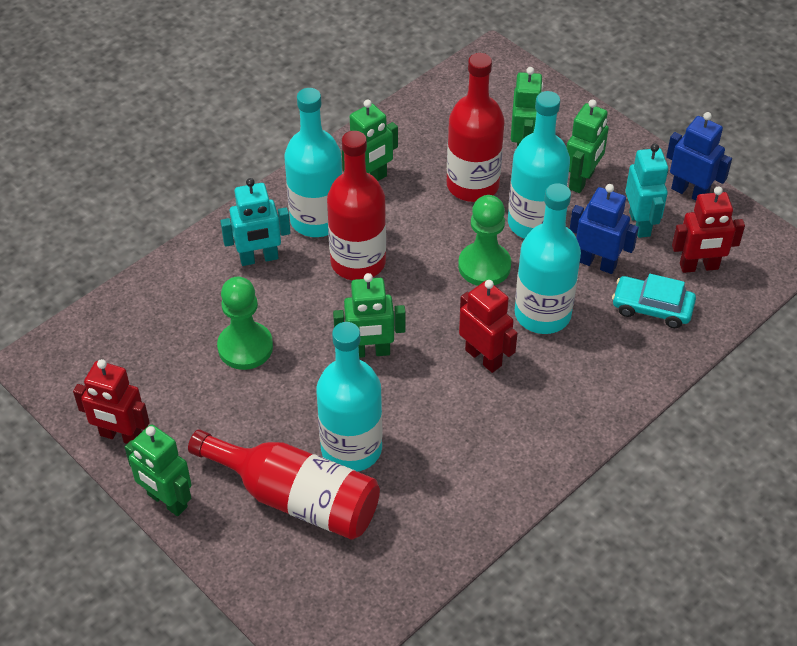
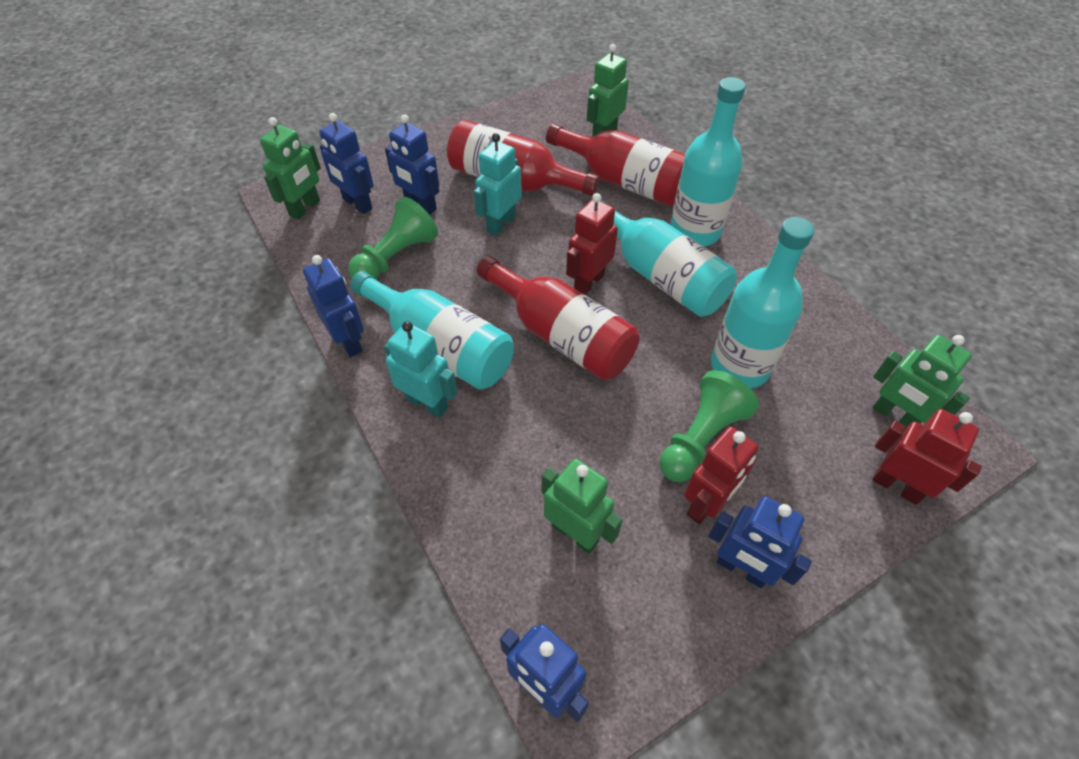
blue robot: 2 -> 5
green robot: 5 -> 4
turquoise car: 1 -> 0

